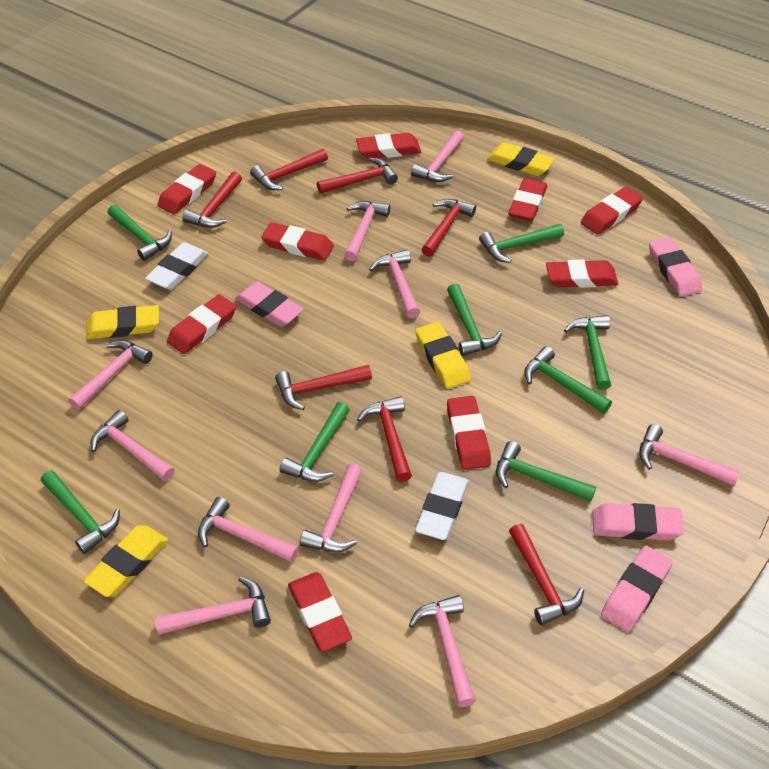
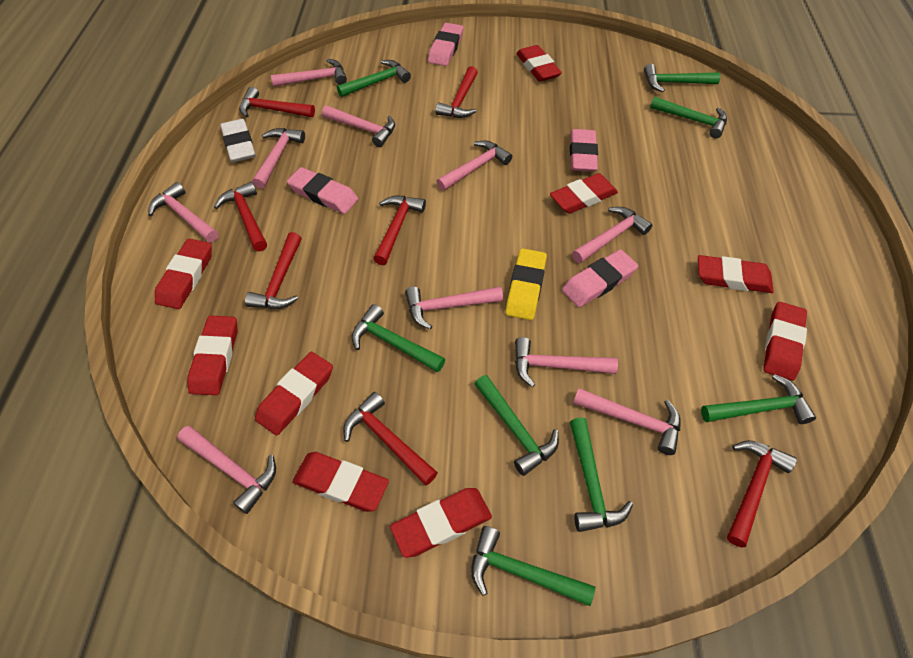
white eraser: 2 -> 1
yellow eraser: 4 -> 1

